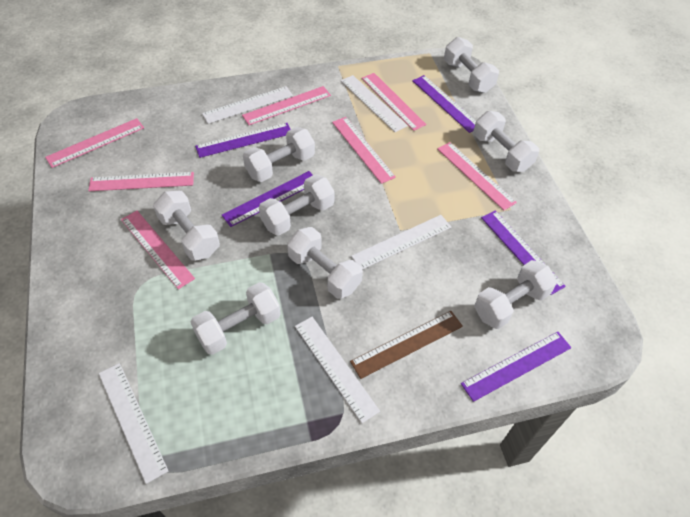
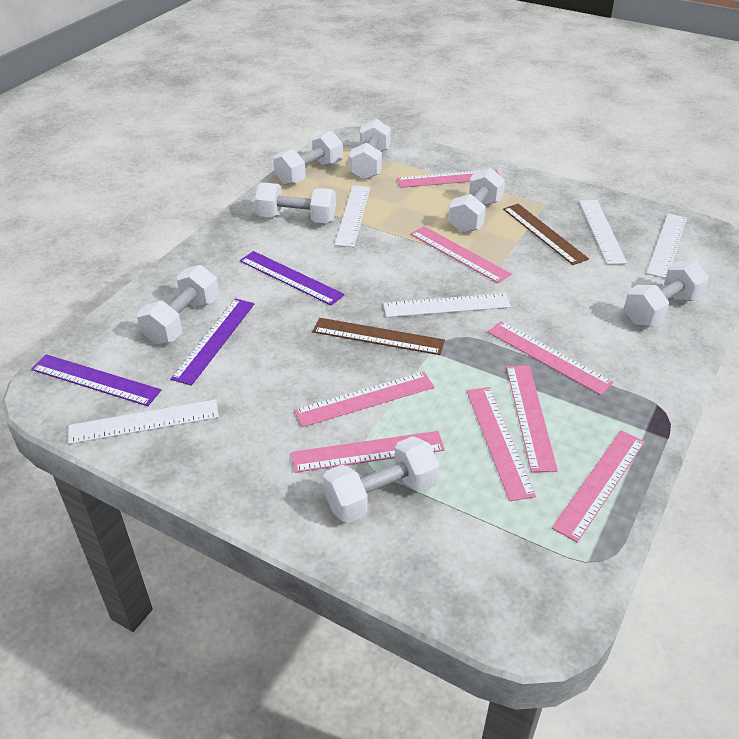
brown ruler: 1 -> 2
pink ruler: 7 -> 8
purple ruler: 5 -> 3
white dumbbell: 8 -> 7

